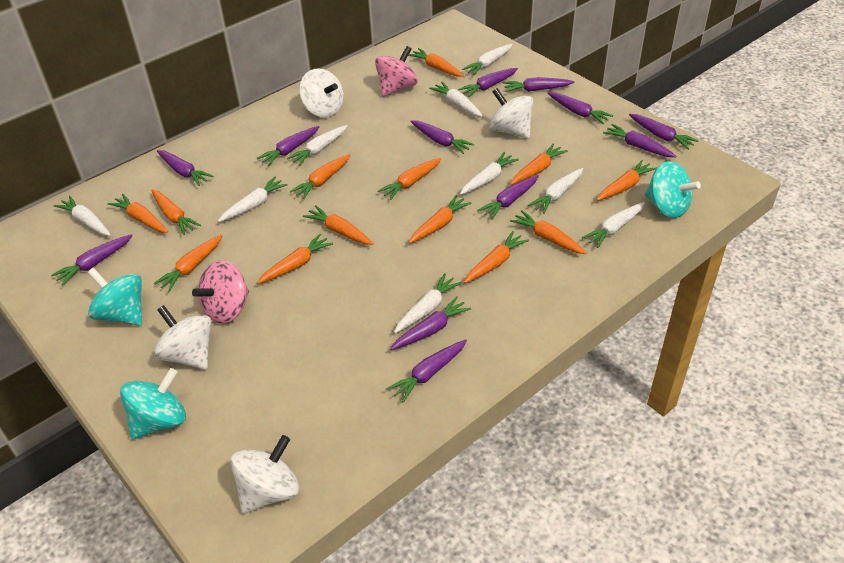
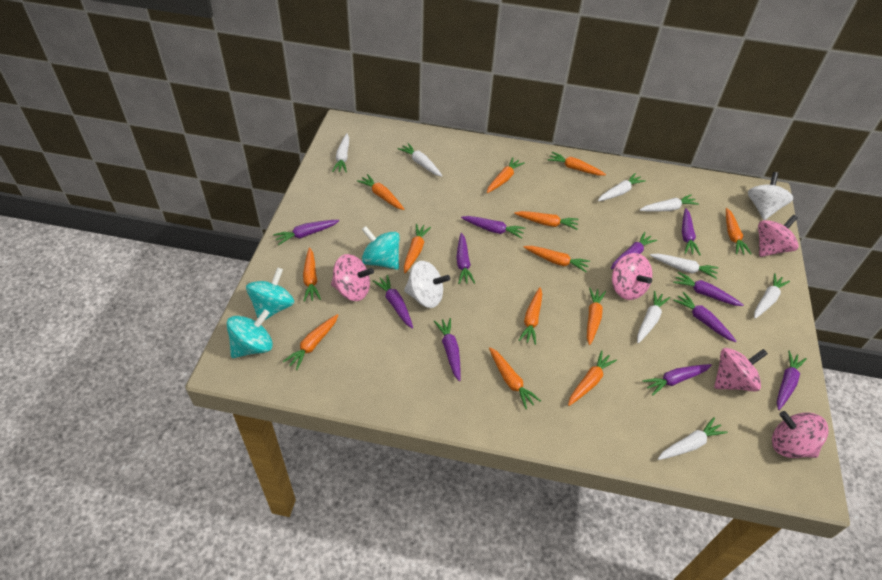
pink spinning top: 2 -> 5
purple carrot: 12 -> 11
white carrot: 9 -> 8
white spinning top: 4 -> 2

